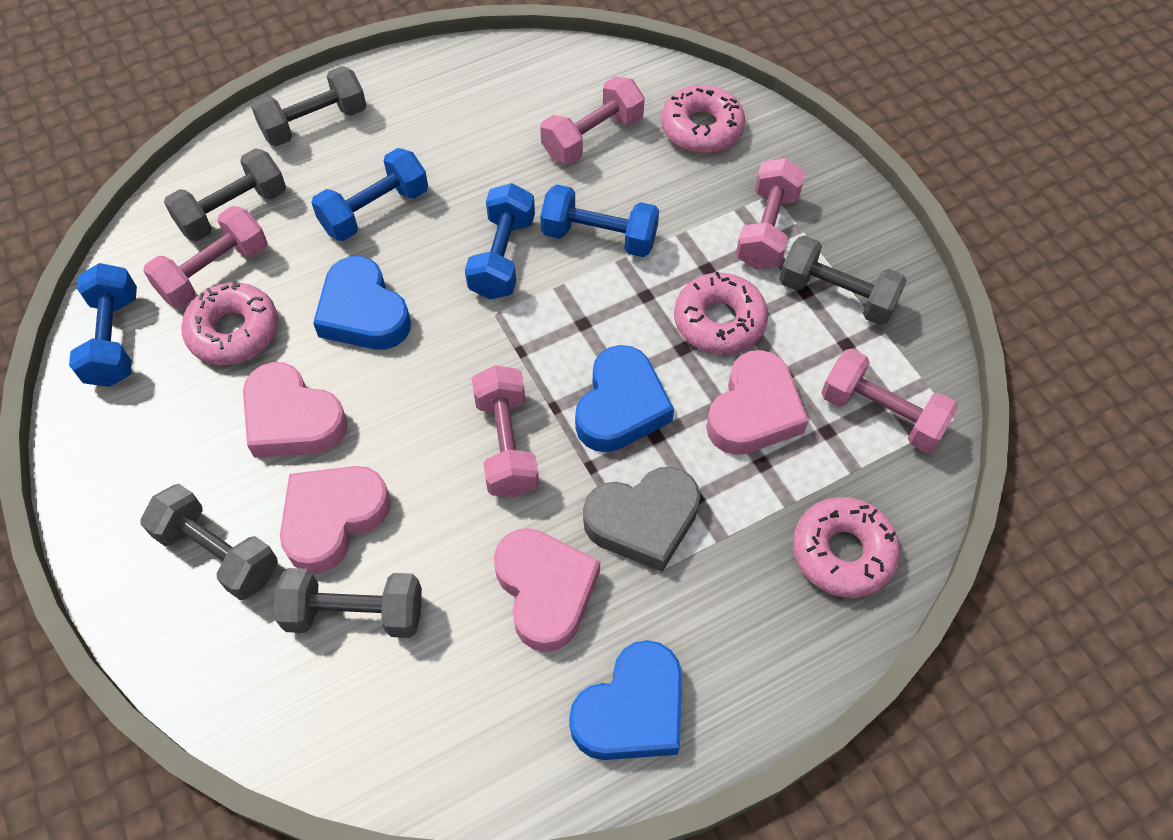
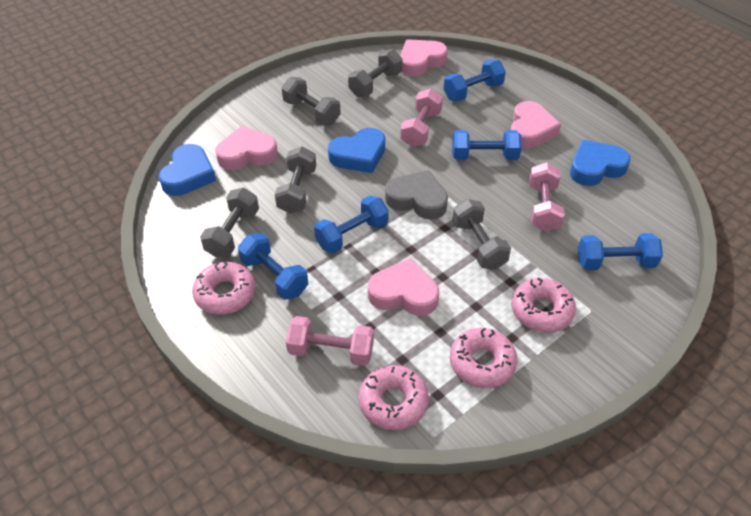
blue dumbbell: 4 -> 5
pink dumbbell: 5 -> 3

